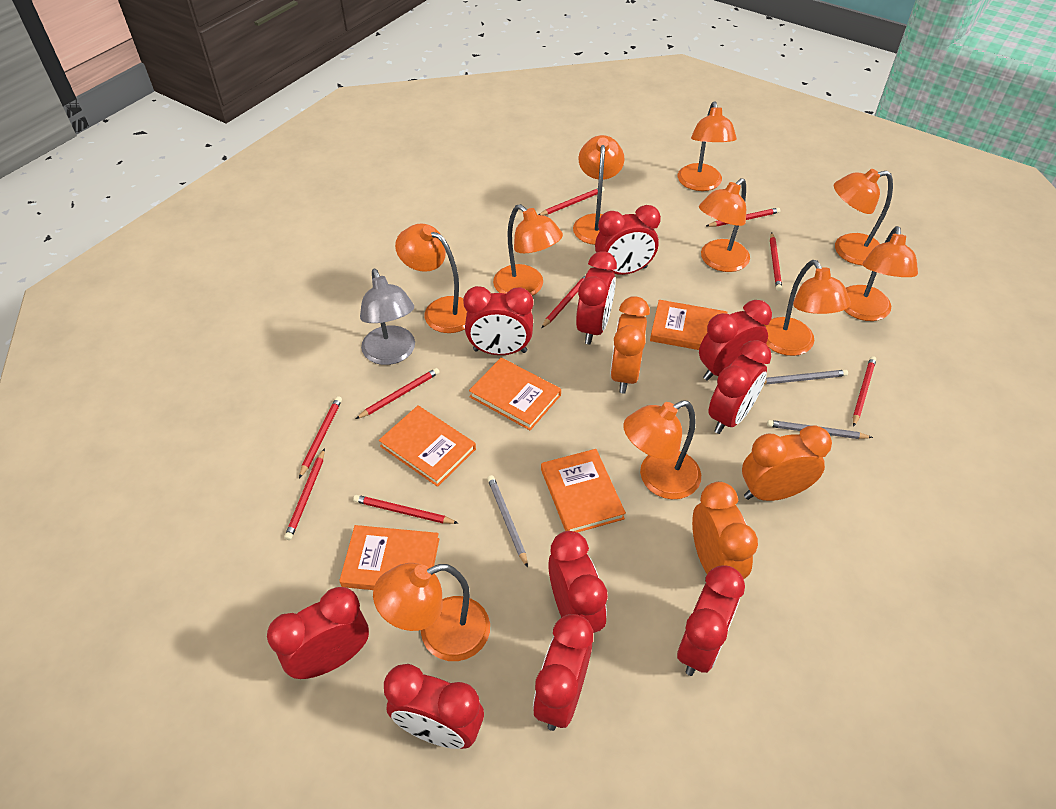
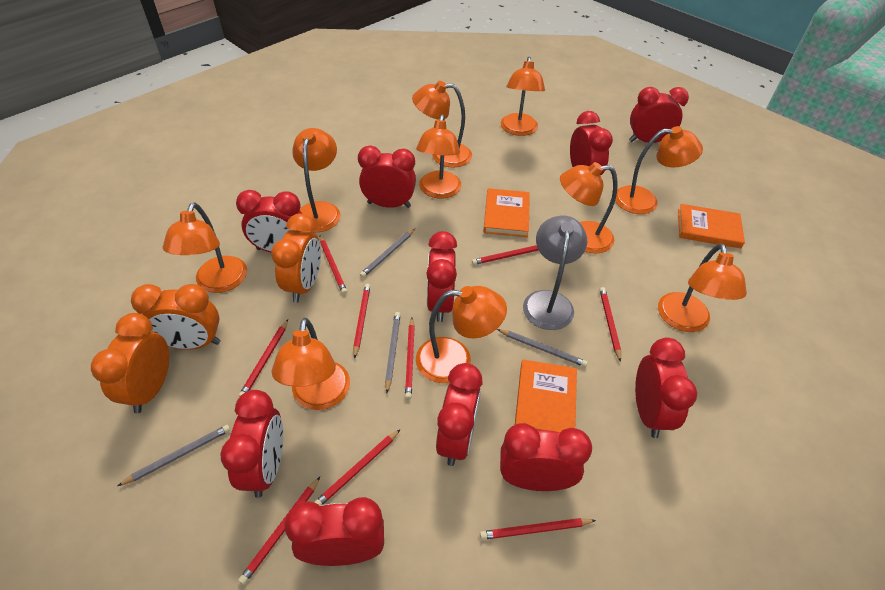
grey pencil: 3 -> 4
orange book: 5 -> 3

